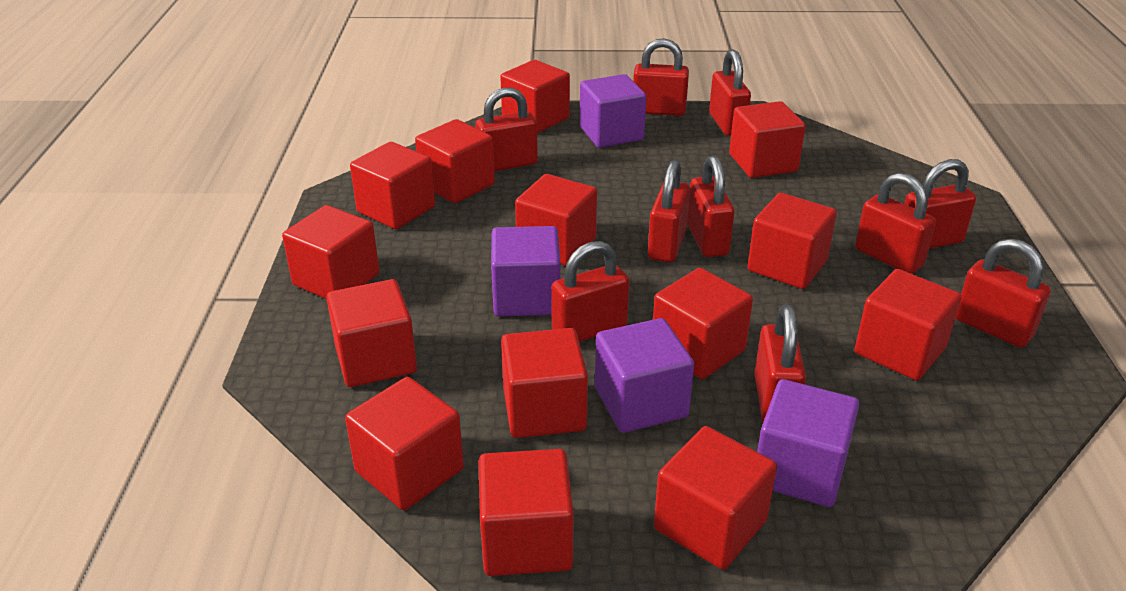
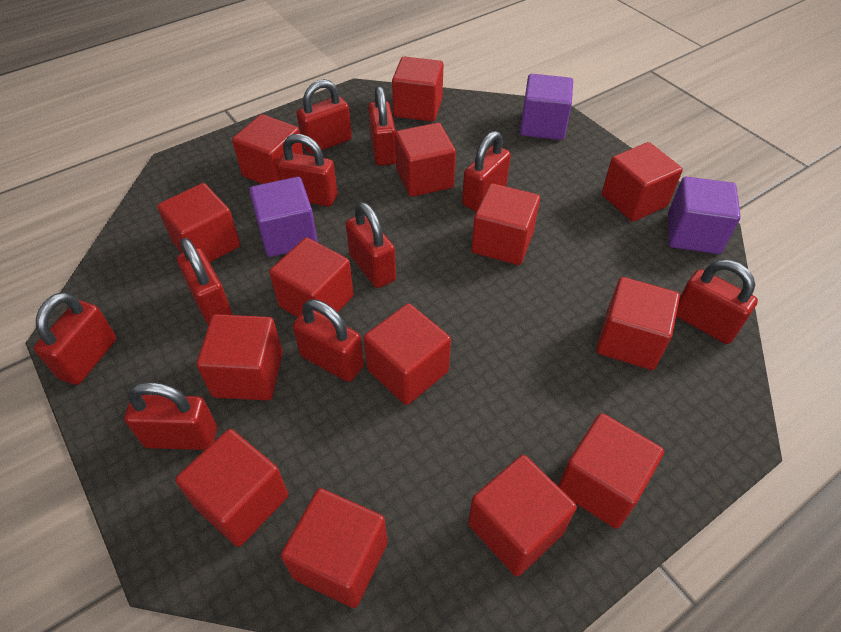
purple cube: 4 -> 3

